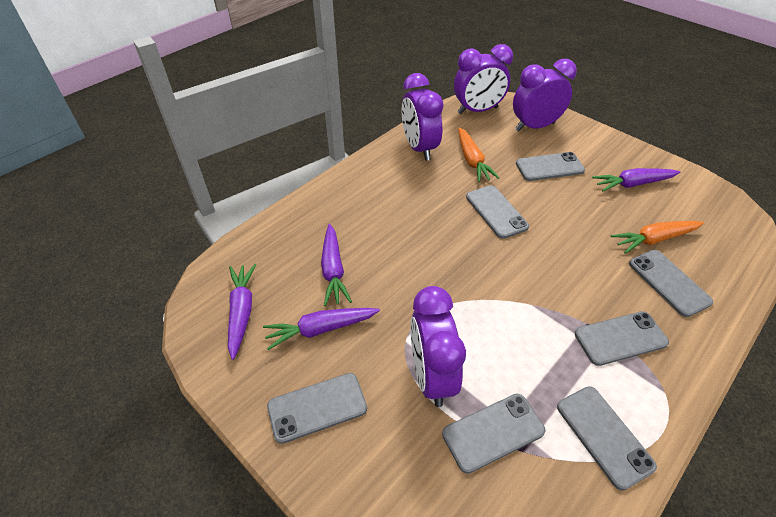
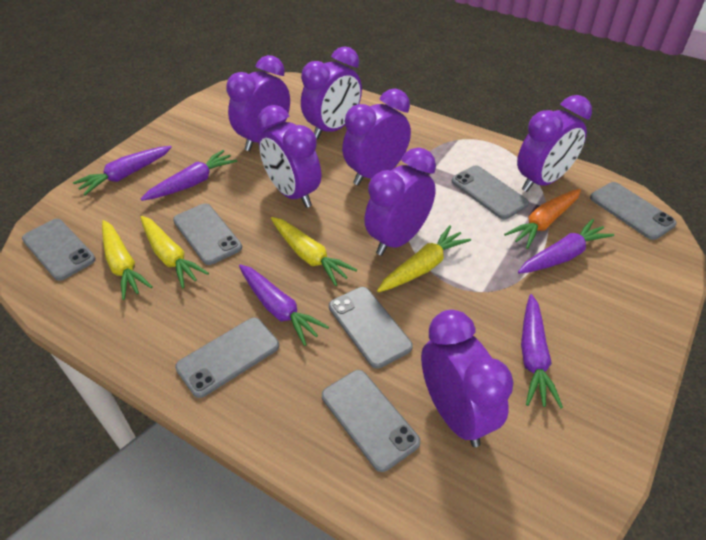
orange carrot: 2 -> 1
purple carrot: 4 -> 5
purple clock: 4 -> 7
yellow carrot: 0 -> 4

